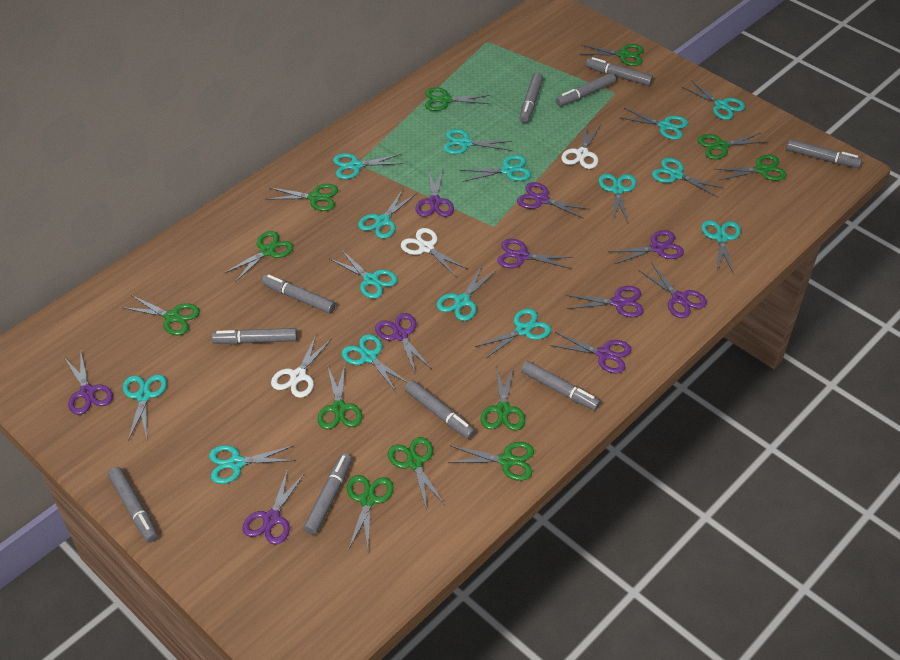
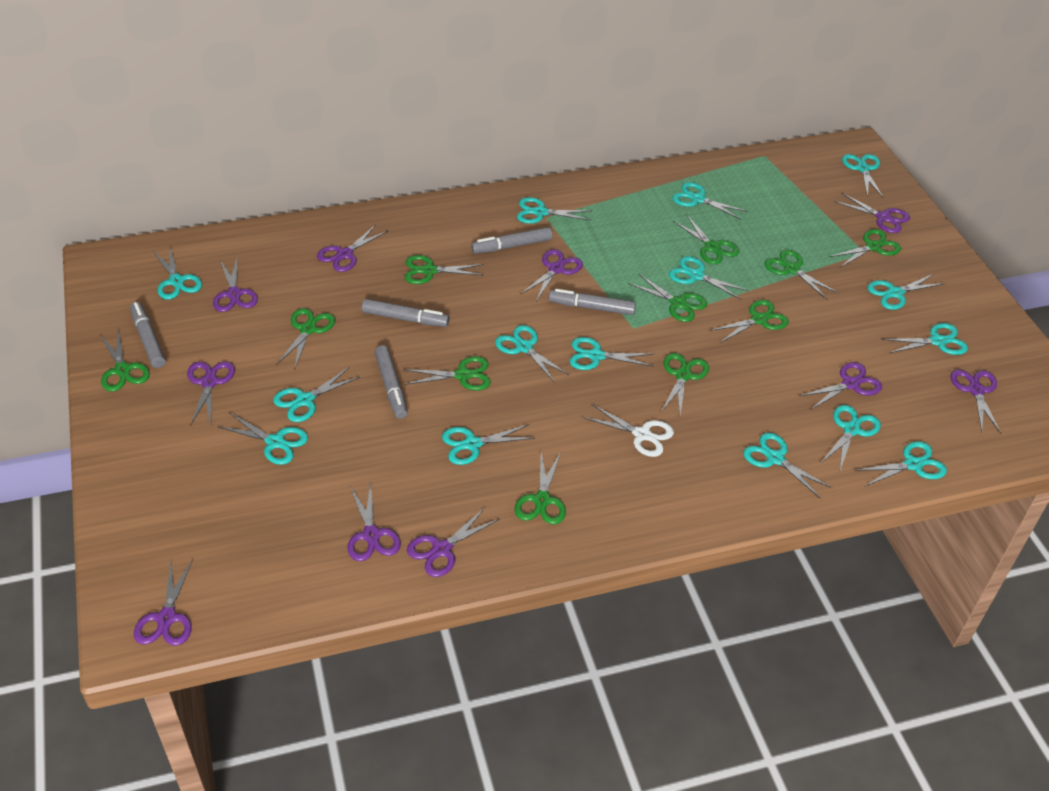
green scissors: 12 -> 11
grey marker: 10 -> 5
white scissors: 3 -> 1

